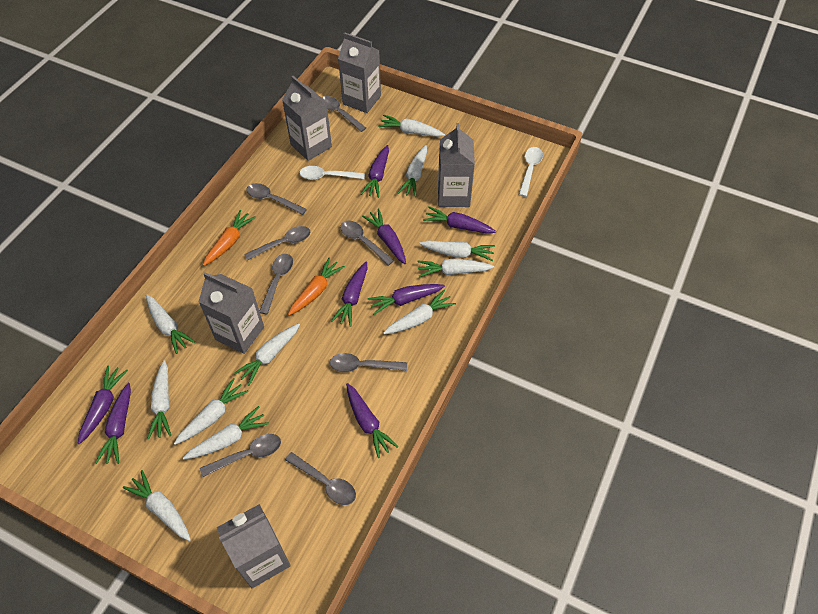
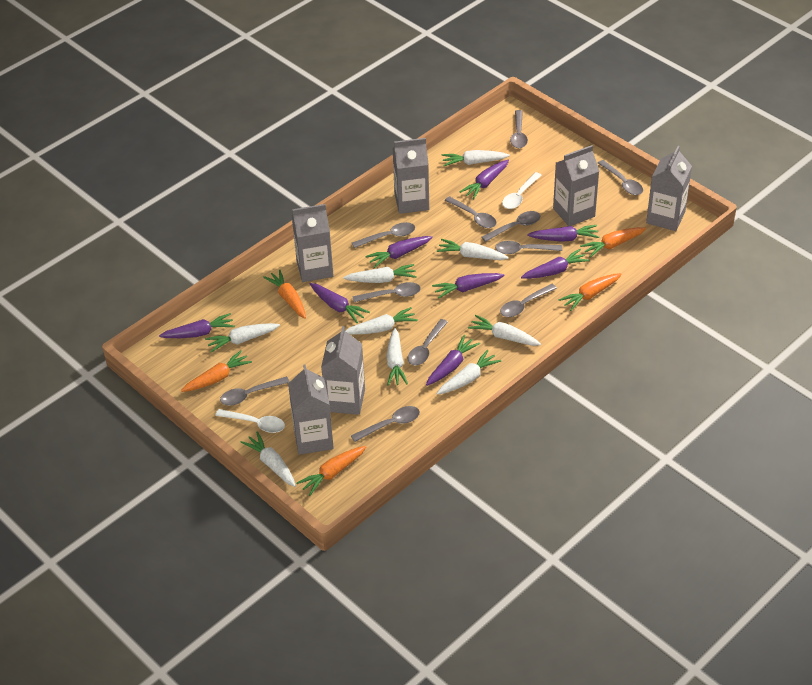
grey carton: 5 -> 6
grey spoon: 8 -> 11
orange carrot: 2 -> 5
white carrot: 11 -> 9

